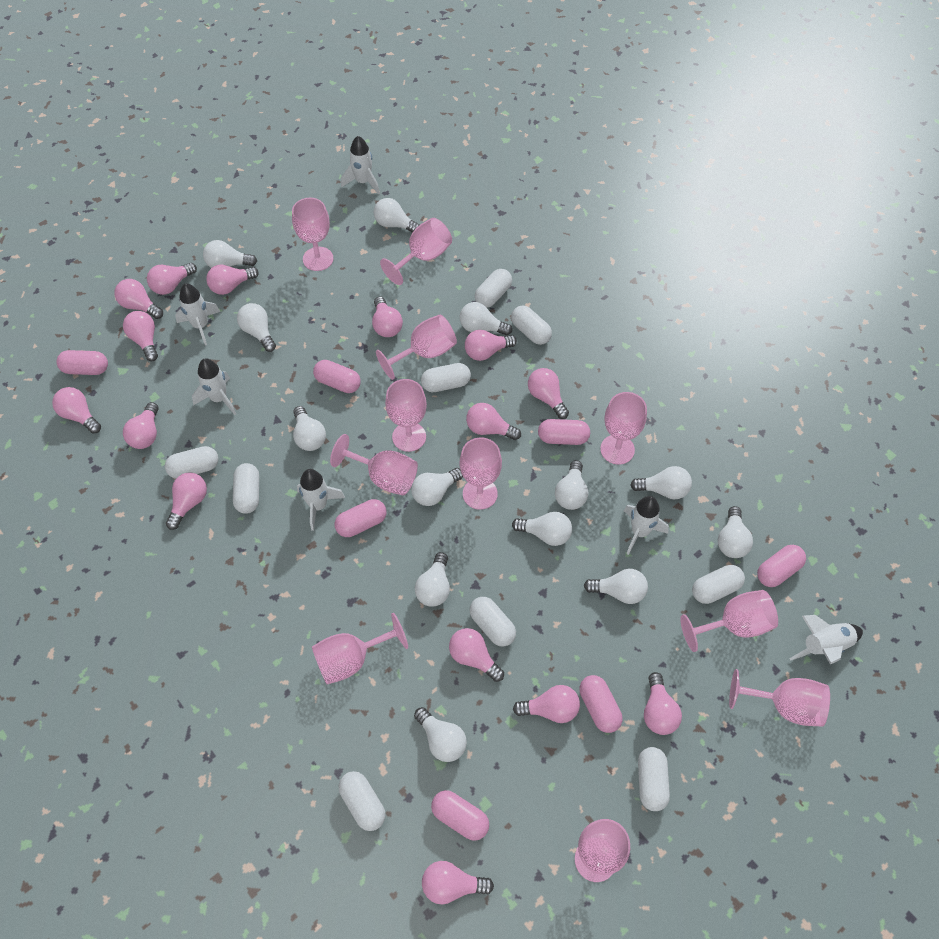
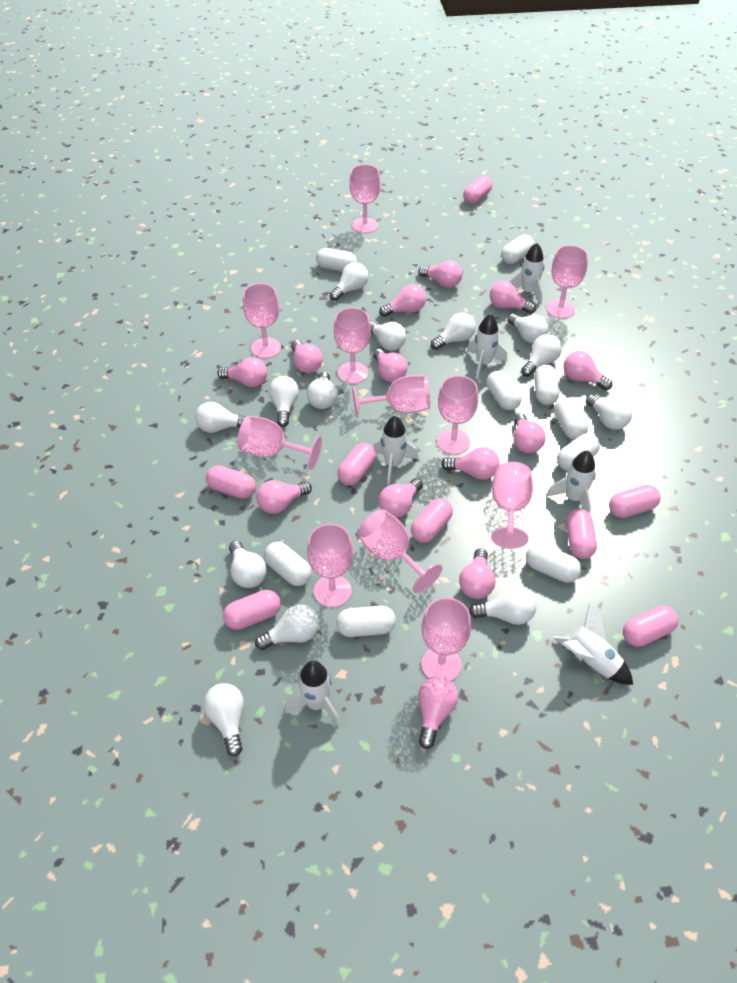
pink capsule: 7 -> 8
pink light bulb: 15 -> 13

